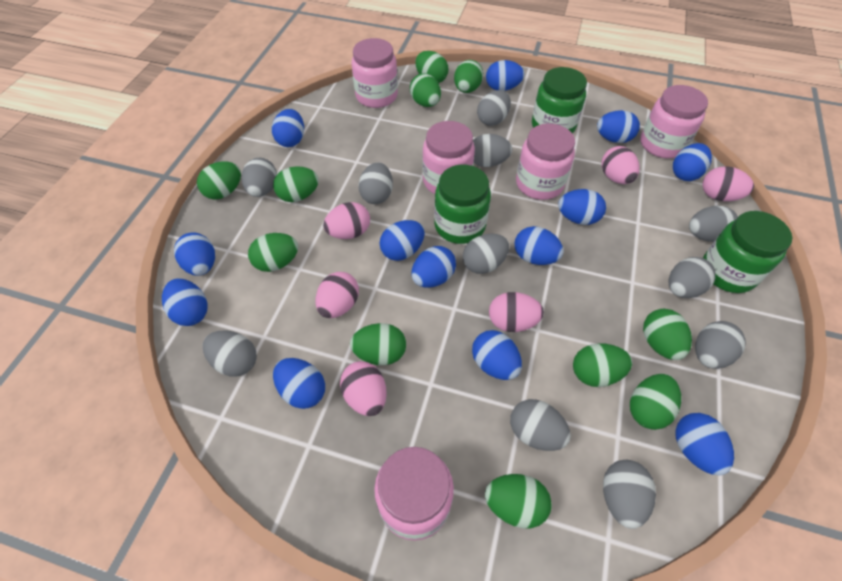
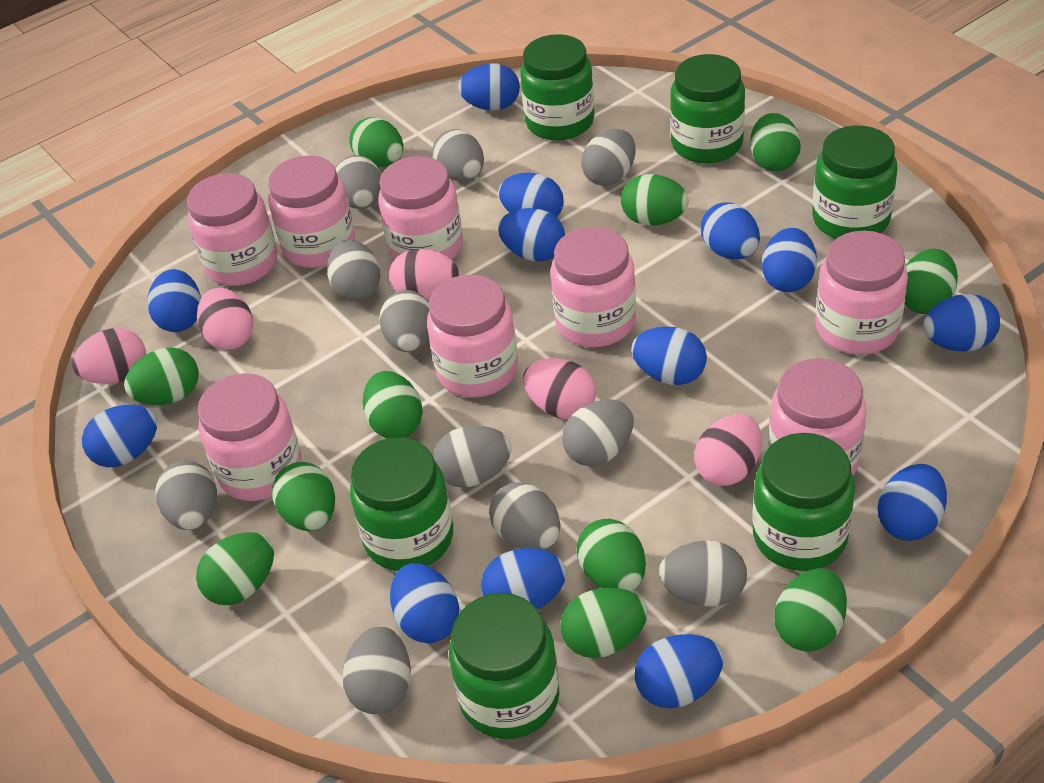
green jar: 3 -> 6
pink egg: 6 -> 5
pink jar: 5 -> 8

